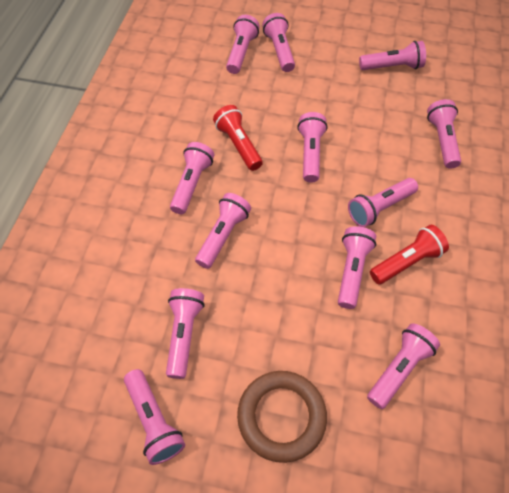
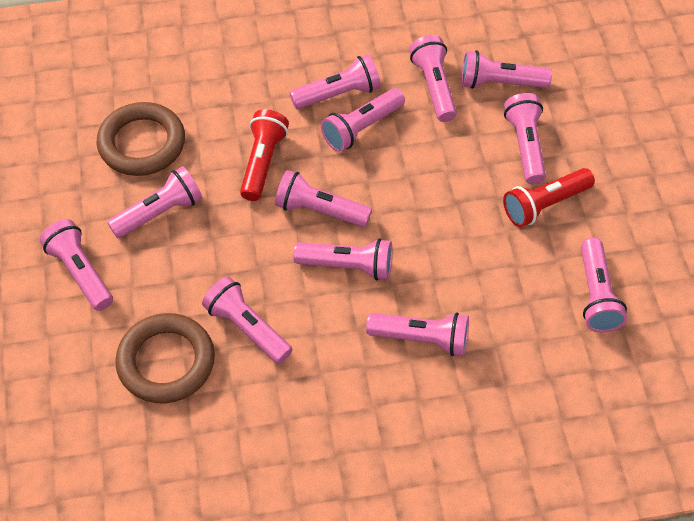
brown ring: 1 -> 2

